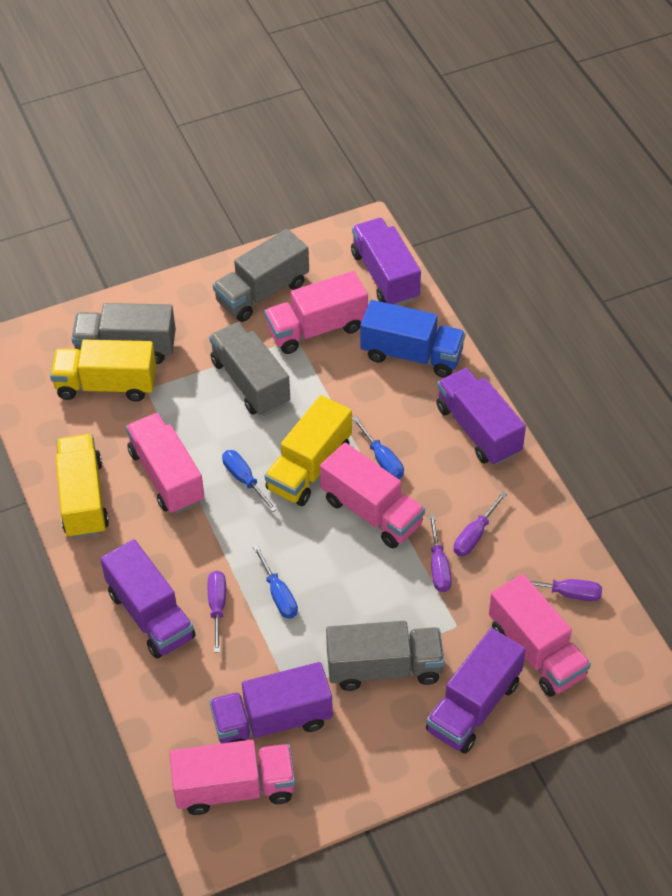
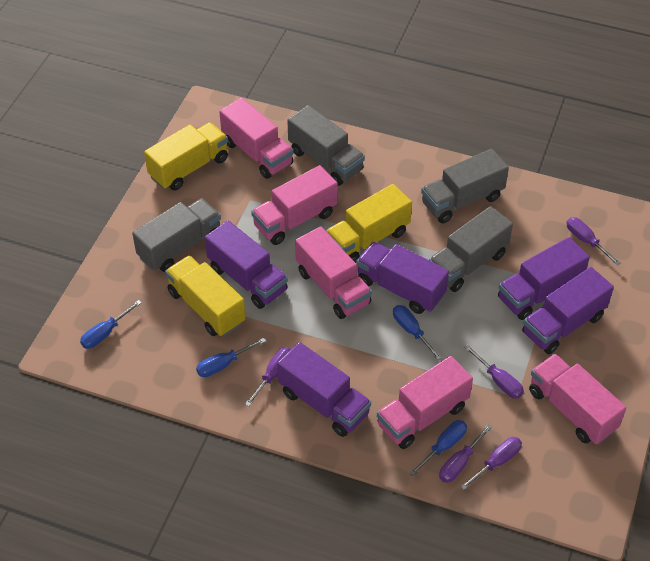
blue screwdriver: 3 -> 4
blue truck: 1 -> 0
purple screwdriver: 4 -> 5

